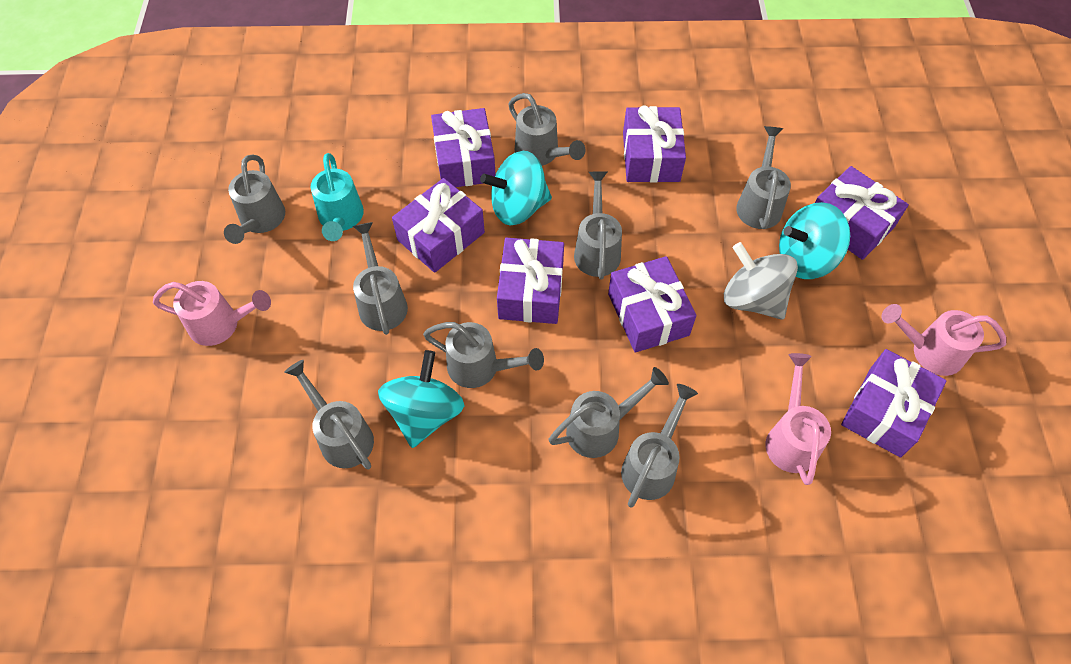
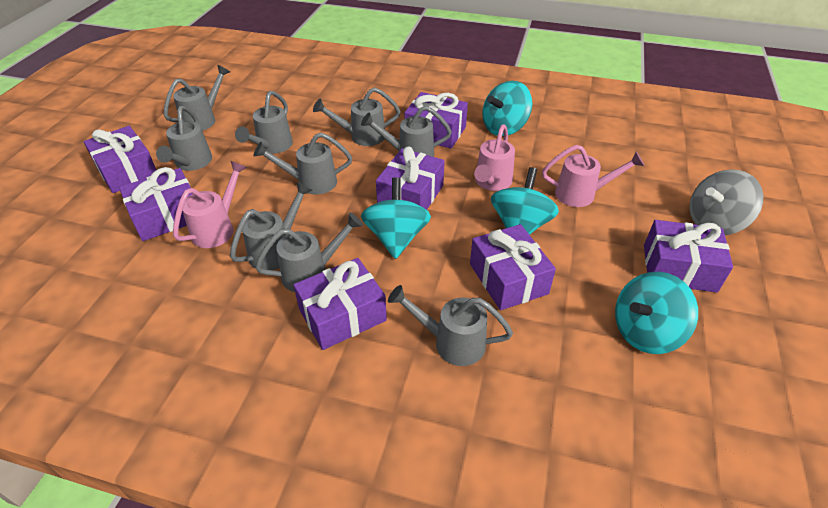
turquoise spinning top: 3 -> 4
turquoise watering can: 1 -> 0

